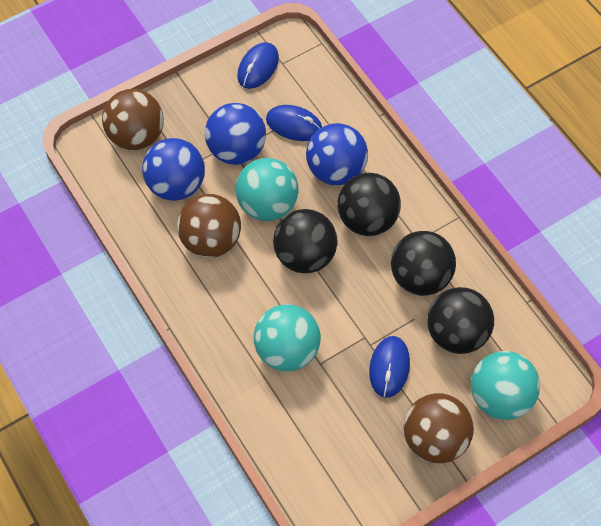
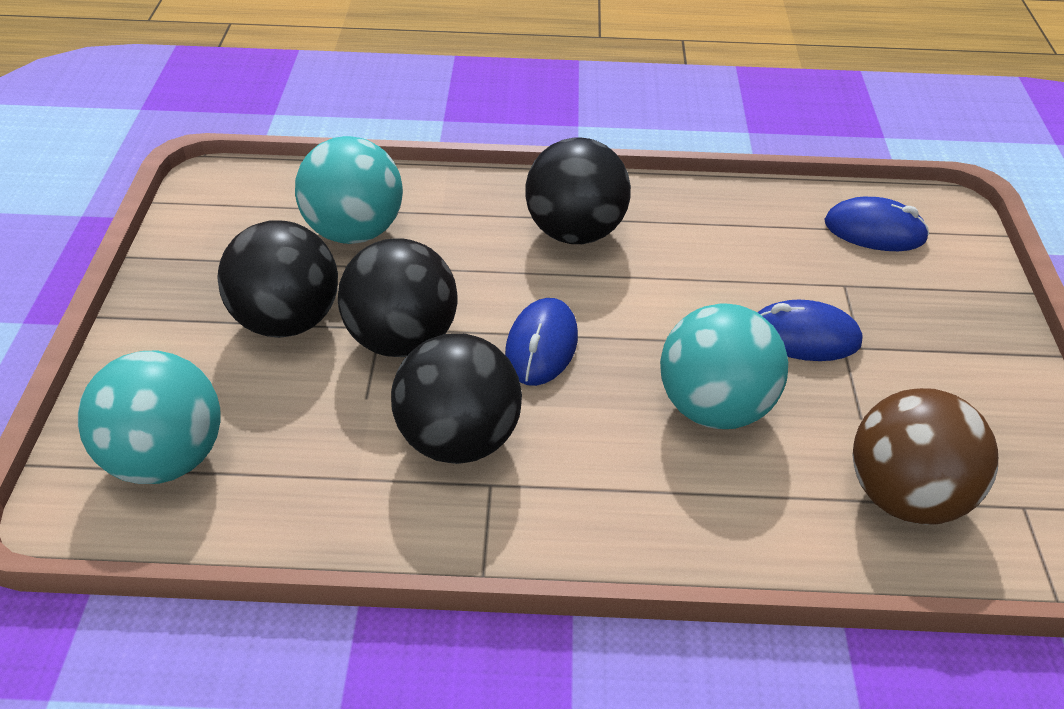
blue ball: 3 -> 0
brown ball: 3 -> 1

